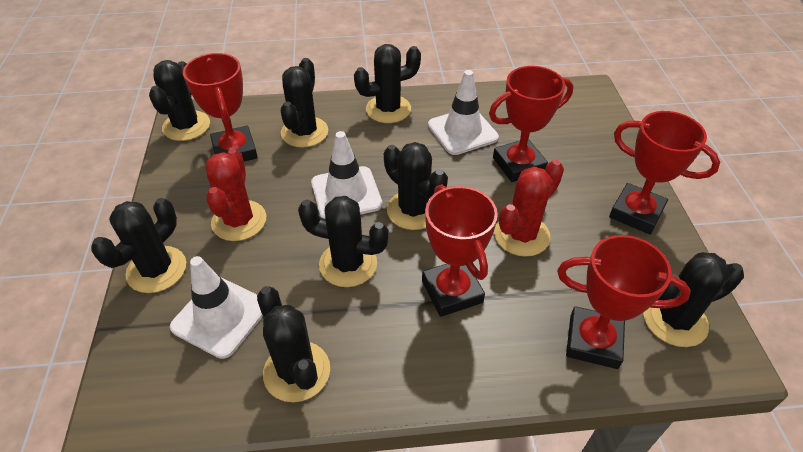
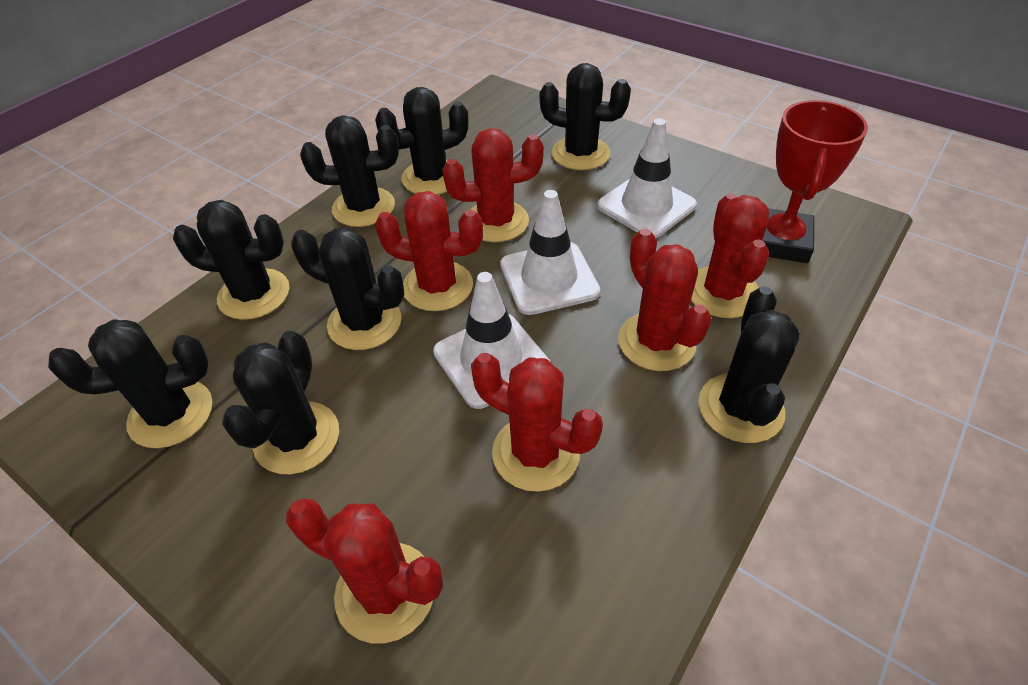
red cactus: 2 -> 6
red trophy: 5 -> 1

